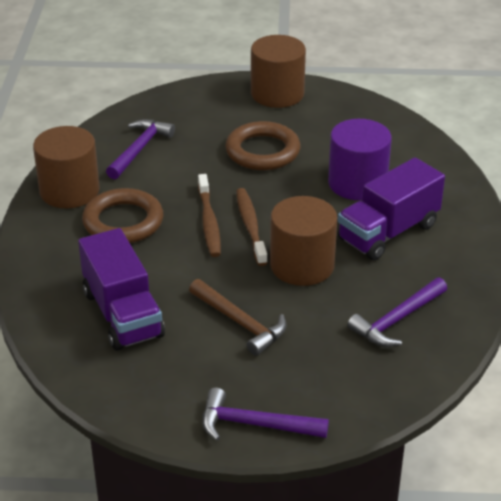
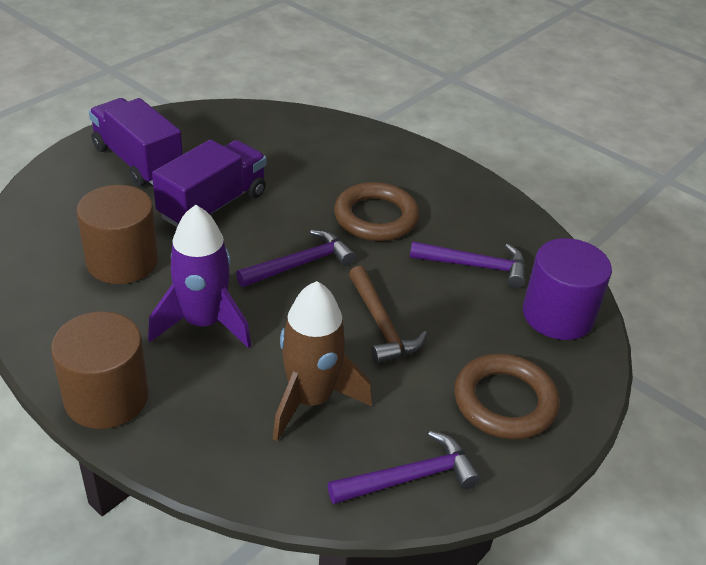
brown cylinder: 3 -> 2
brown rocket: 0 -> 1
brown toothbrush: 2 -> 0
purple rocket: 0 -> 1

